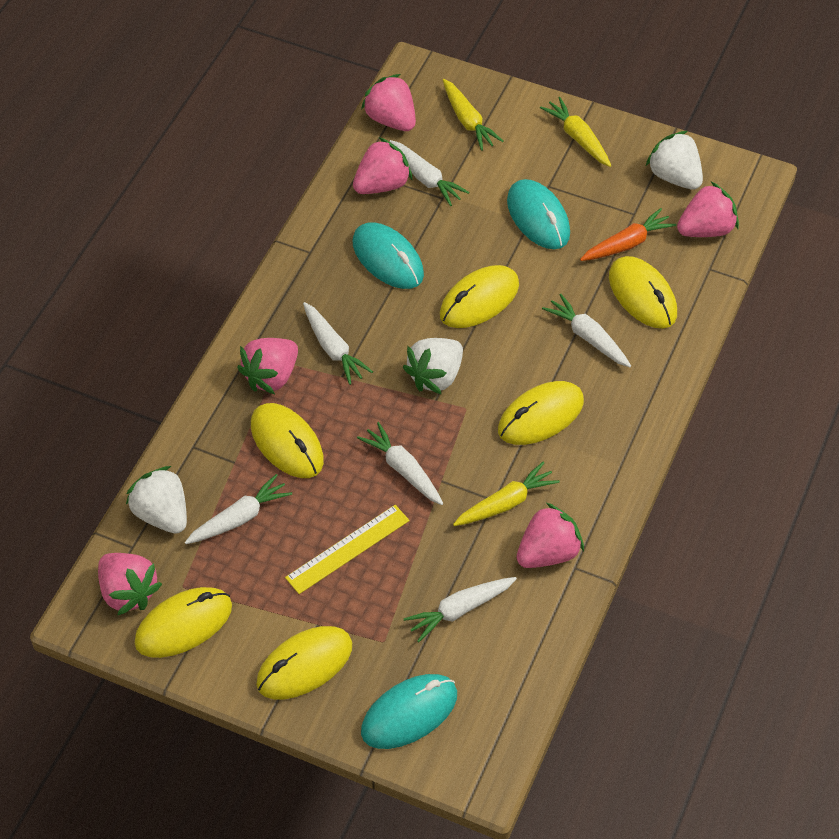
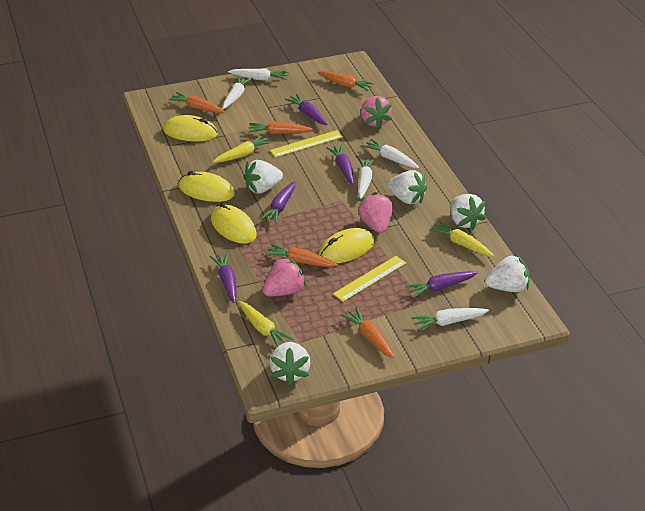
orange carrot: 1 -> 5
pink strawberry: 6 -> 3
purple carrot: 0 -> 5
turquoise mouse: 3 -> 0
white carrot: 6 -> 5
white strawberry: 3 -> 5
yellow mouse: 6 -> 4
yellow ruler: 1 -> 2

